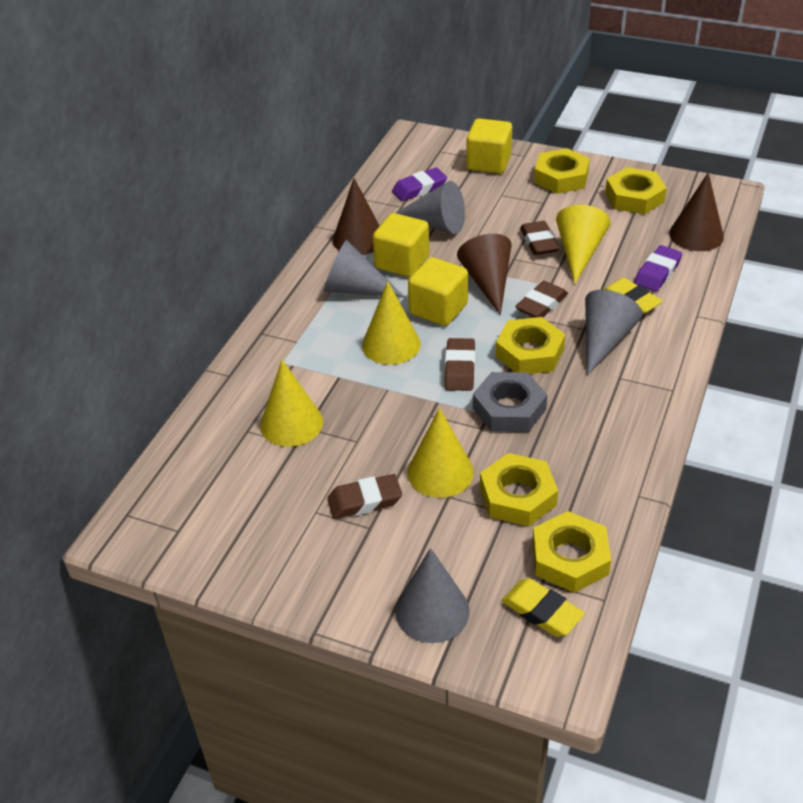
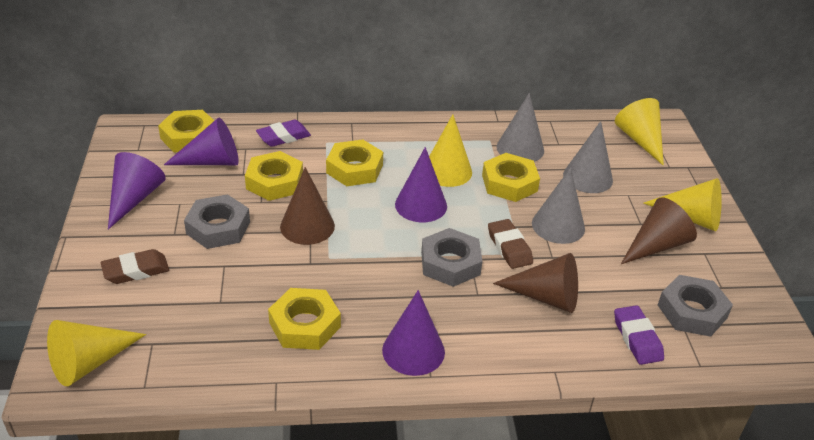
brown eraser: 4 -> 2
grey cone: 4 -> 3
grey nut: 1 -> 3
purple cone: 0 -> 4
yellow cube: 3 -> 0
yellow eraser: 2 -> 0

